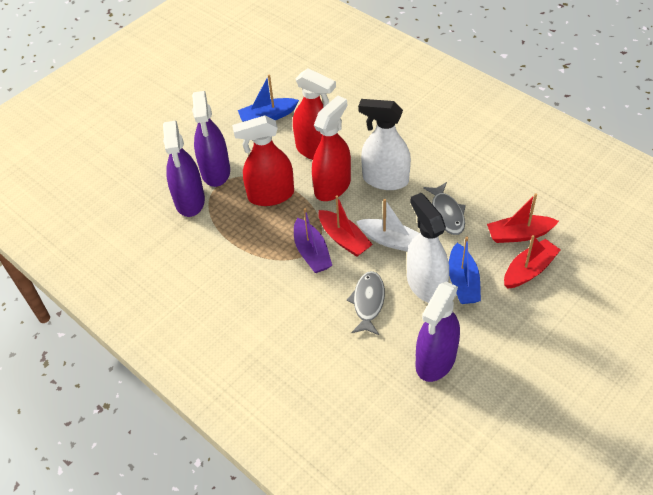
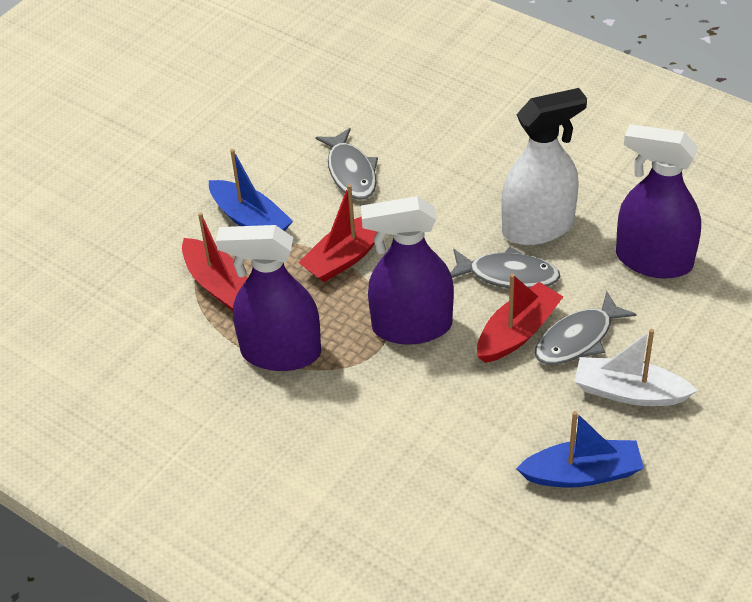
grey fish: 2 -> 3
purple boat: 1 -> 0
red spray bottle: 3 -> 0
white spray bottle: 2 -> 1

